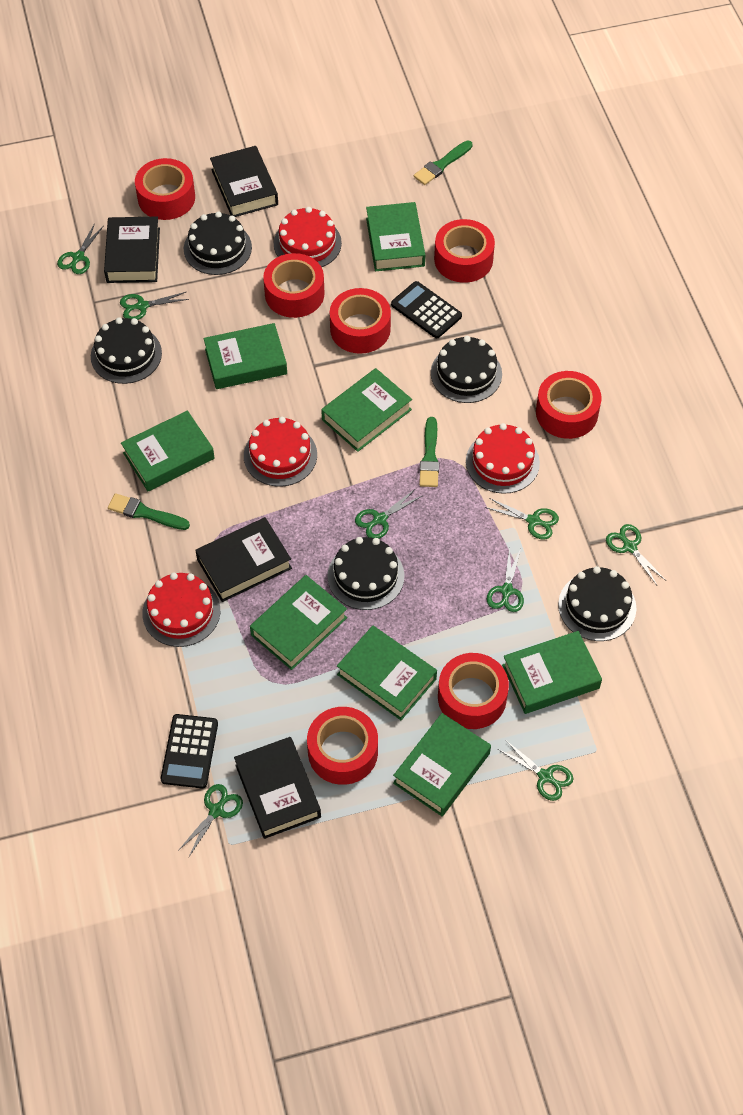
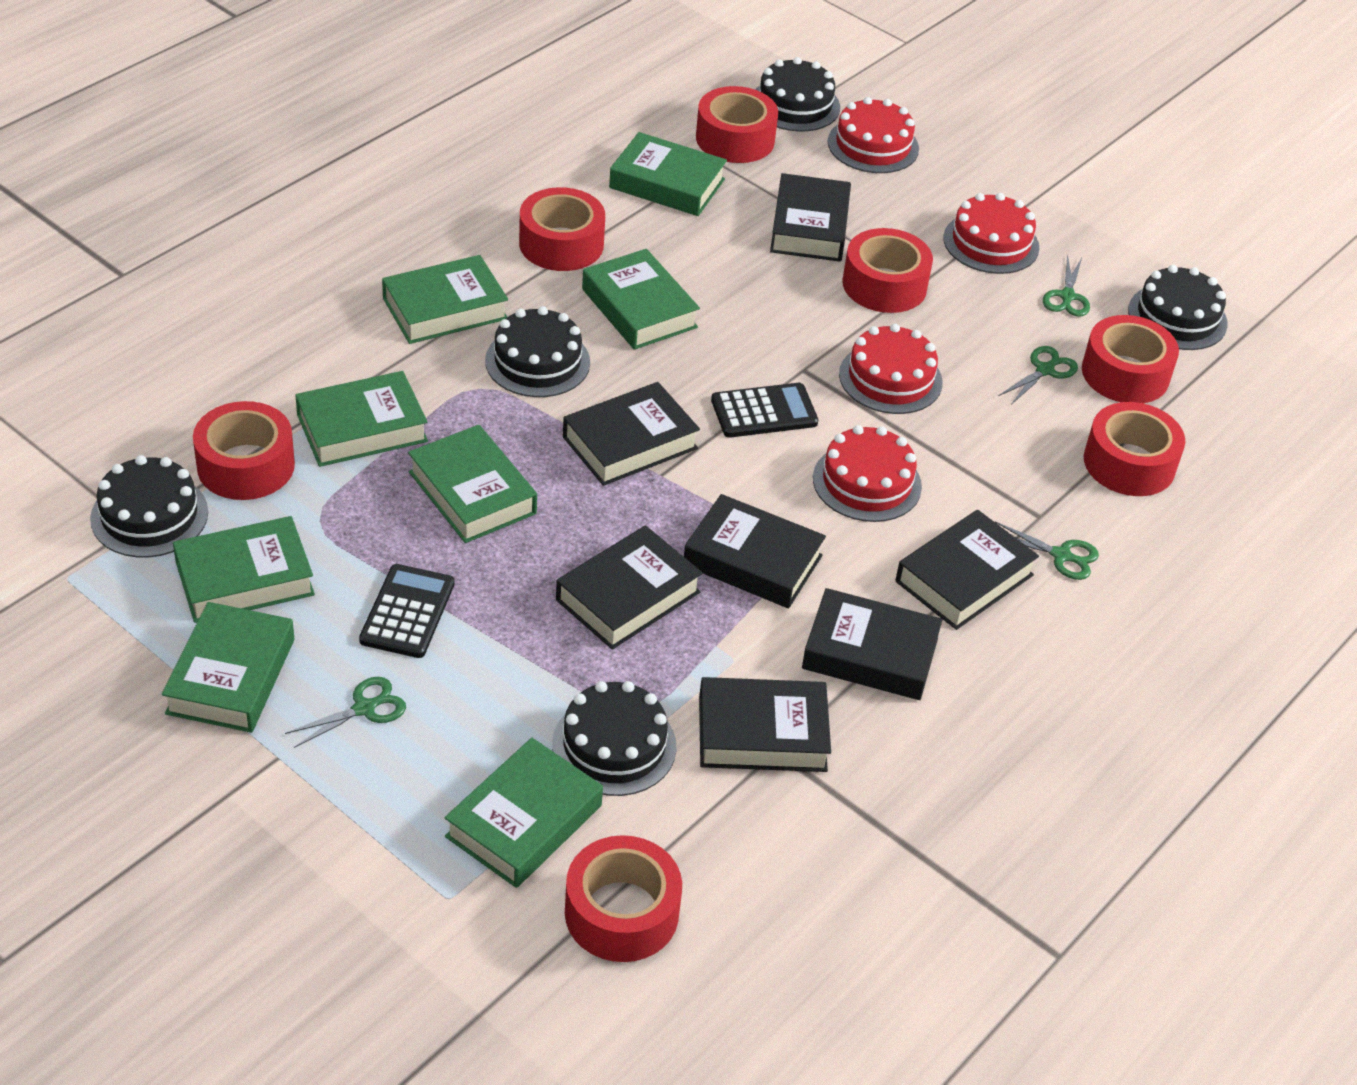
black book: 4 -> 7
green brush: 3 -> 0
green scissors: 8 -> 4

